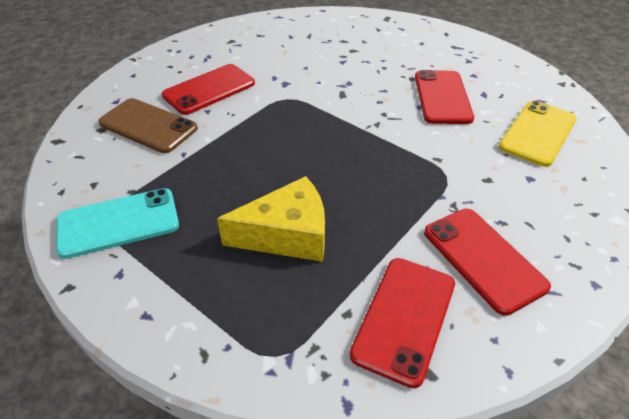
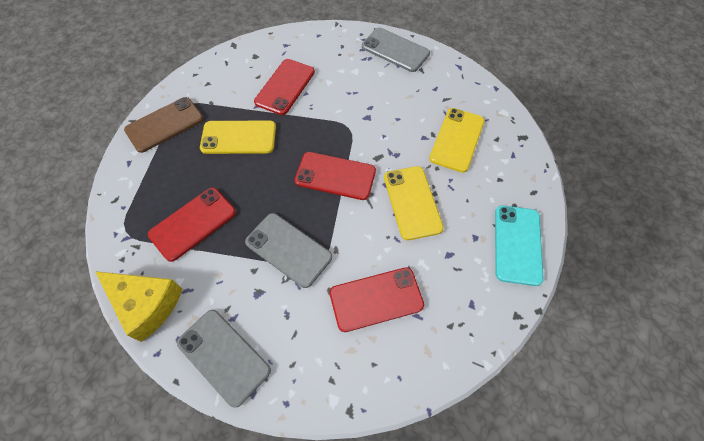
grey phone: 0 -> 3
yellow phone: 1 -> 3

